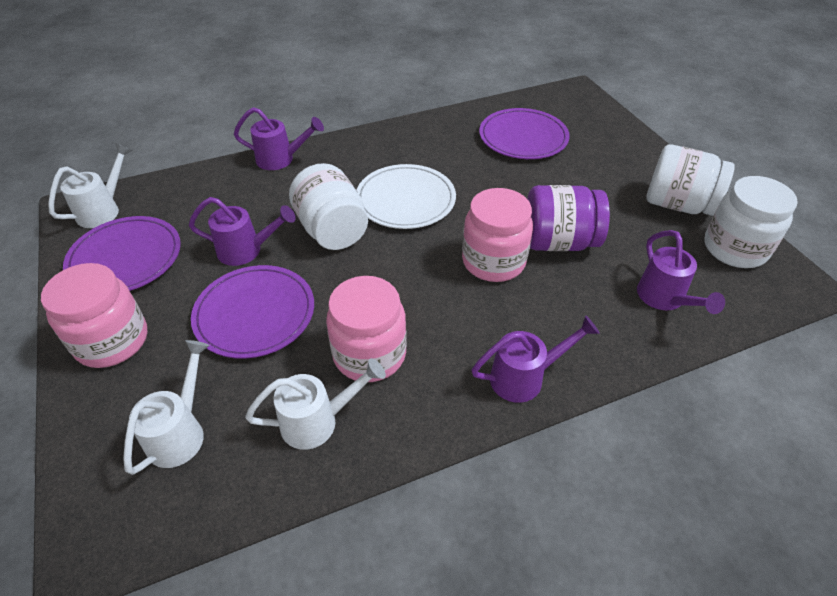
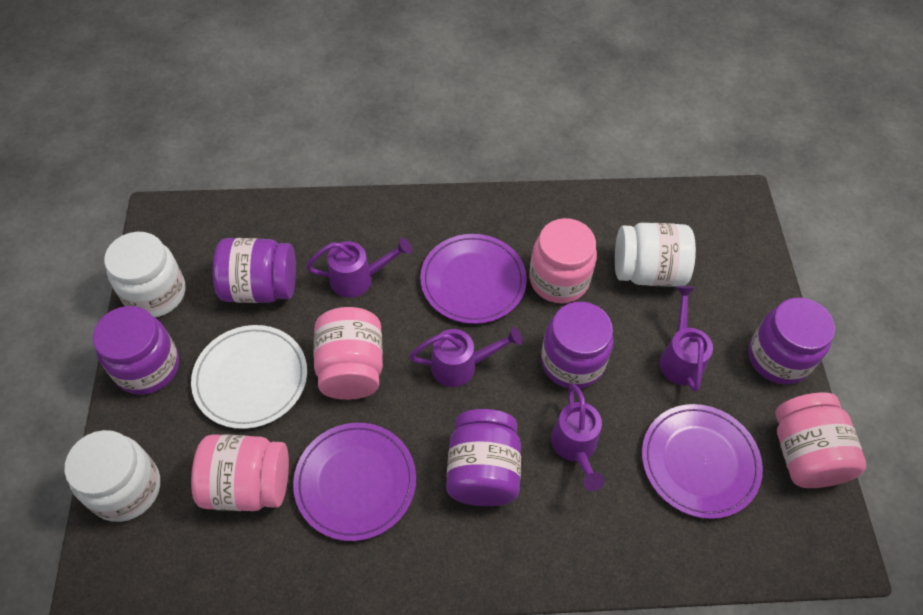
pink jar: 3 -> 4
purple jar: 1 -> 5
white watering can: 3 -> 0

